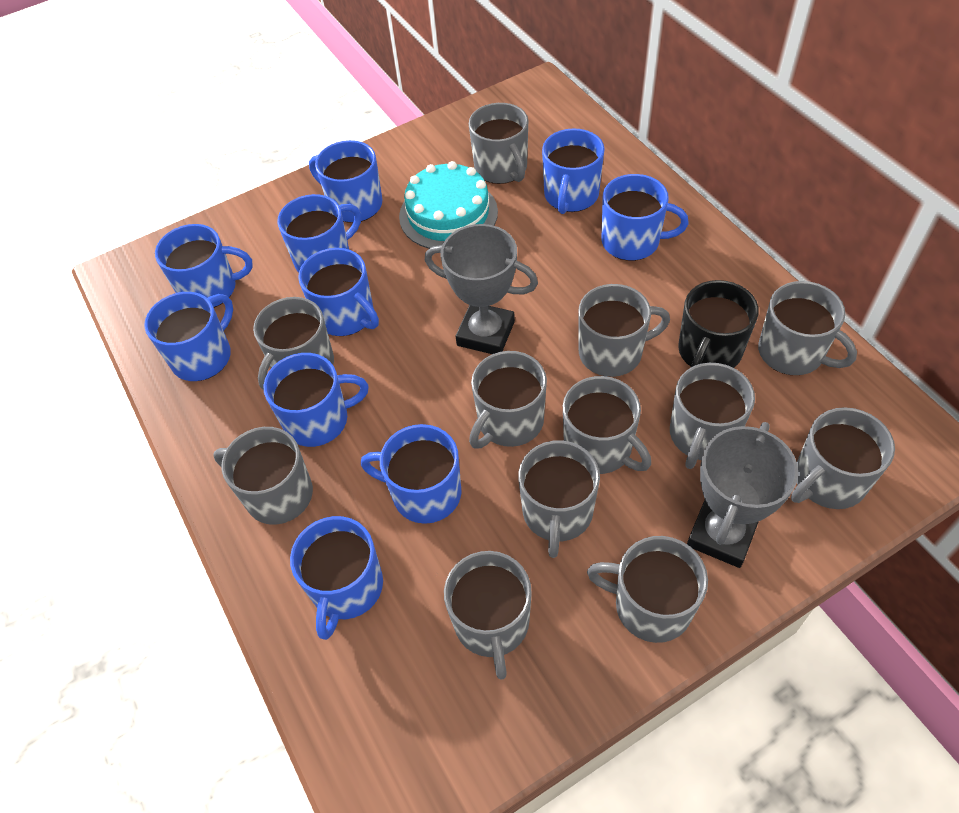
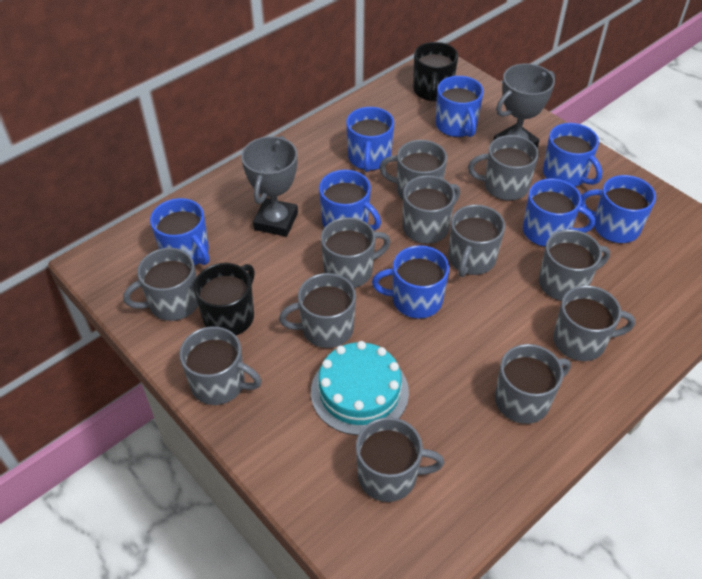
black mug: 1 -> 2
blue mug: 10 -> 8

